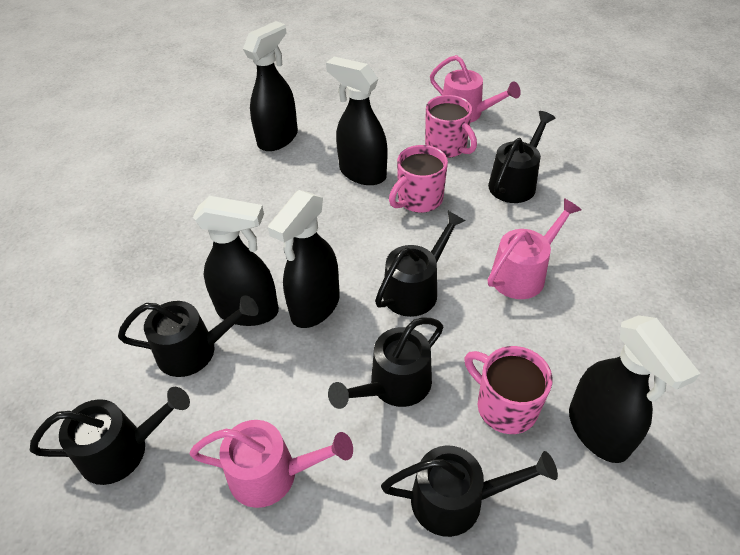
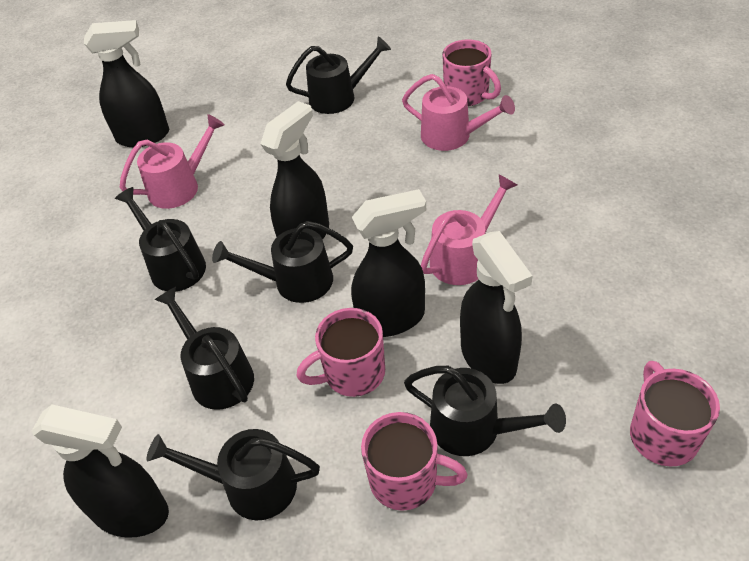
pink mug: 3 -> 4

